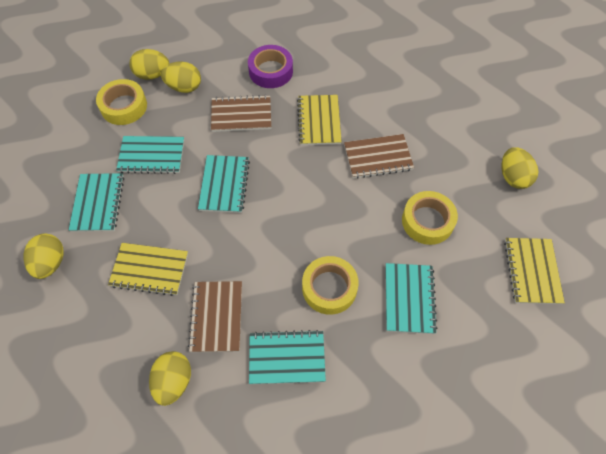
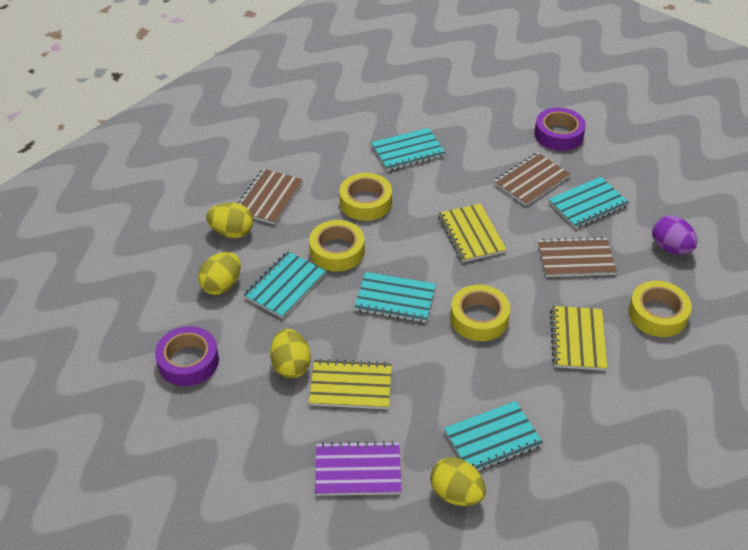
purple egg: 0 -> 1
purple notebook: 0 -> 1
purple tape: 1 -> 2
yellow egg: 5 -> 4
yellow tape: 3 -> 4

